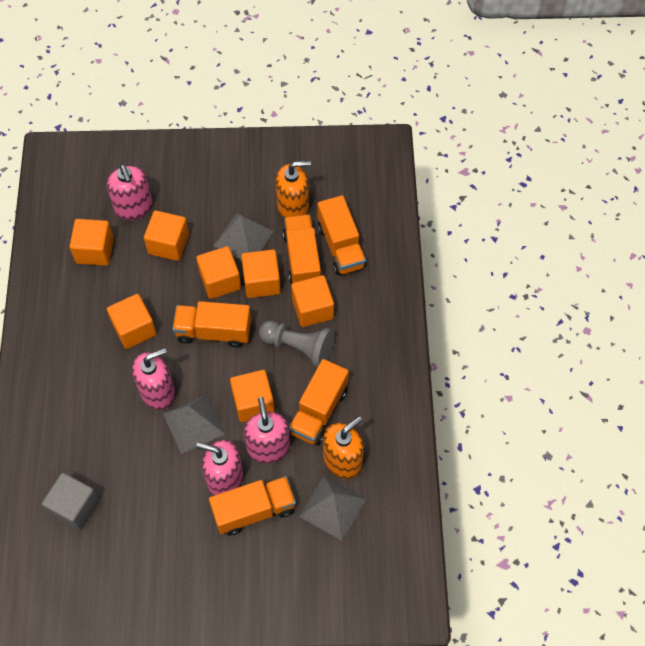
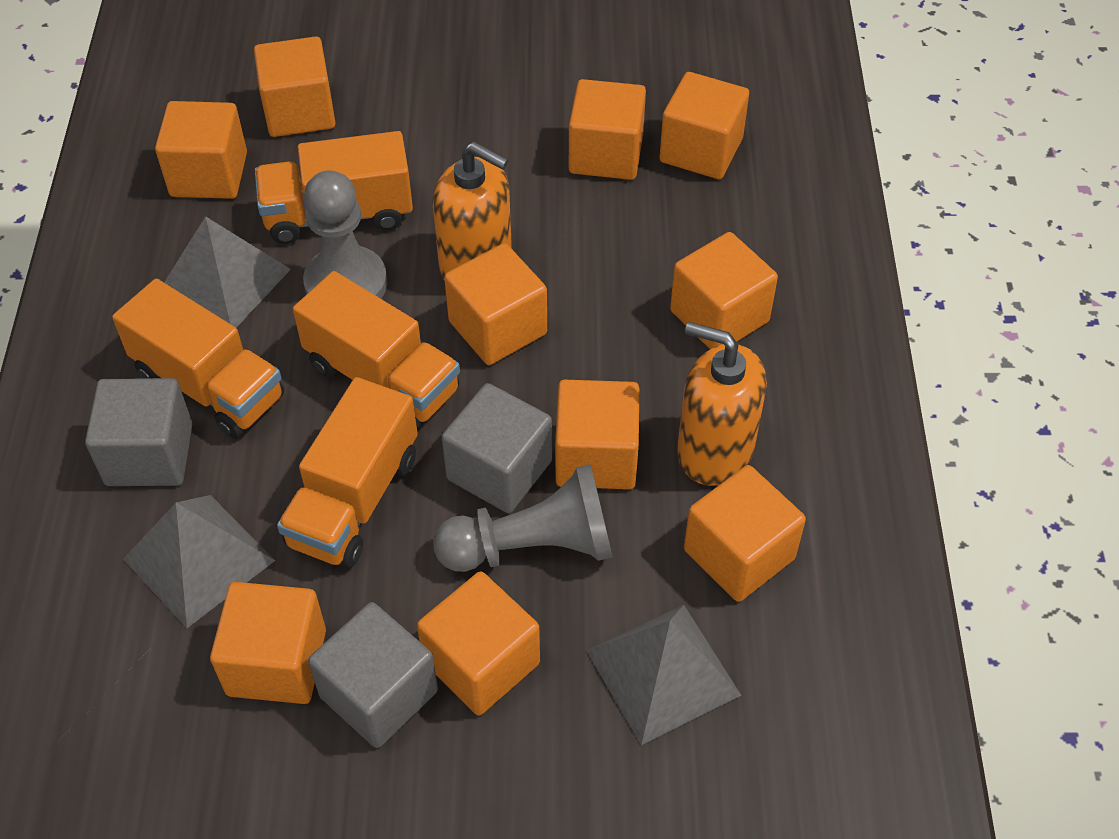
grey cube: 1 -> 3
grey pawn: 1 -> 2
orange cube: 7 -> 10
orange truck: 5 -> 4
pink soap dispenser: 4 -> 0

